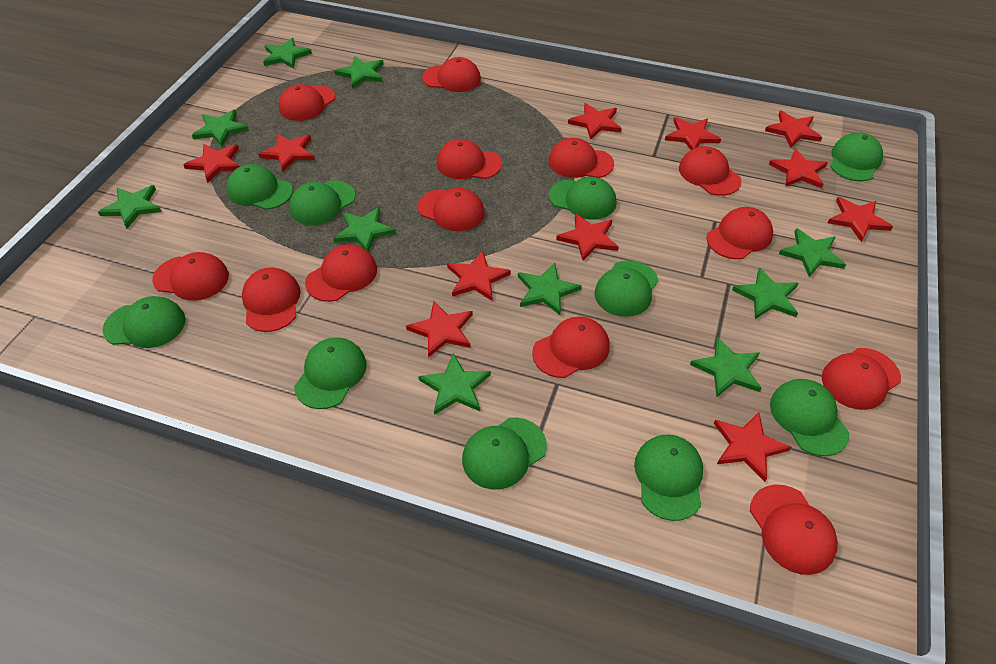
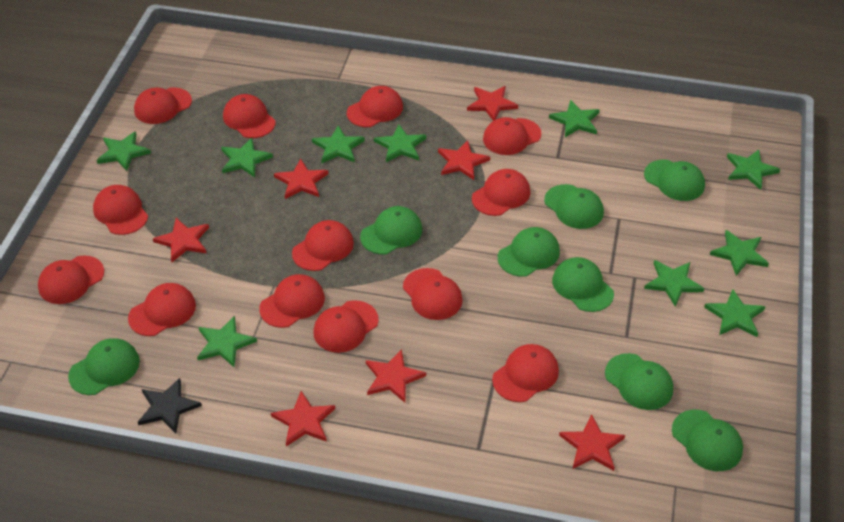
black star: 0 -> 1
green cap: 10 -> 8
red star: 11 -> 7

